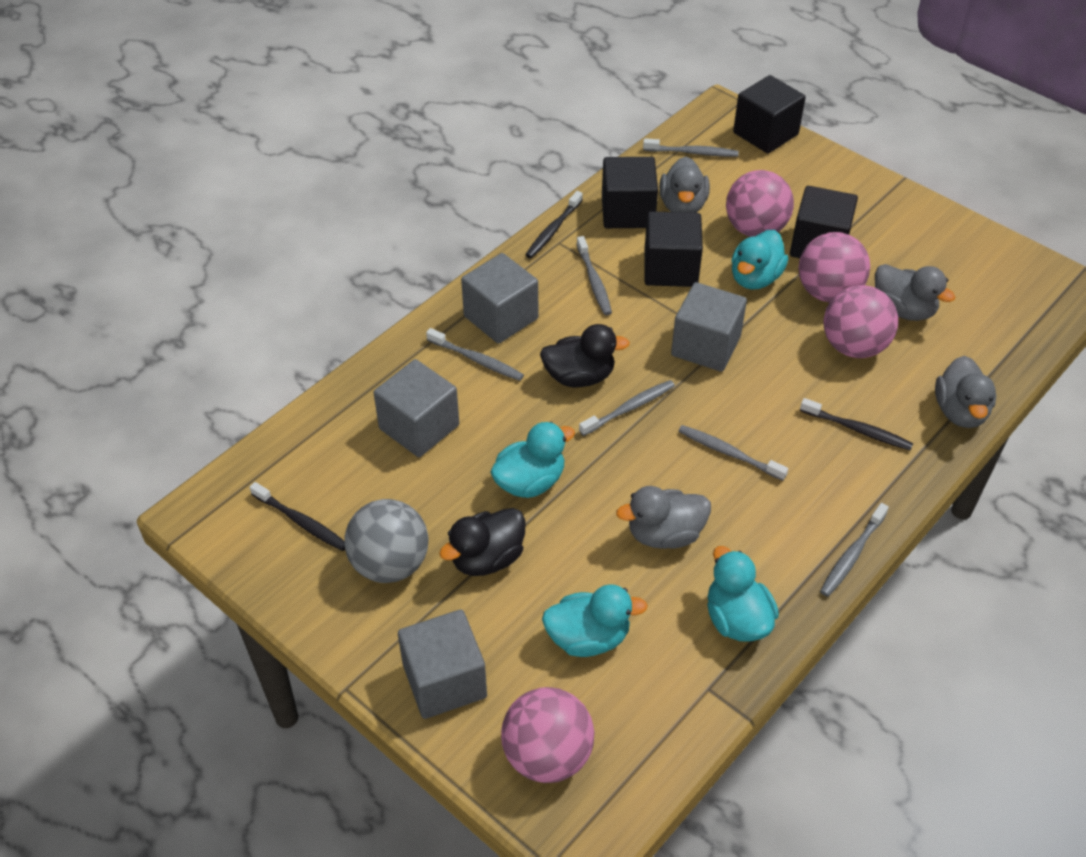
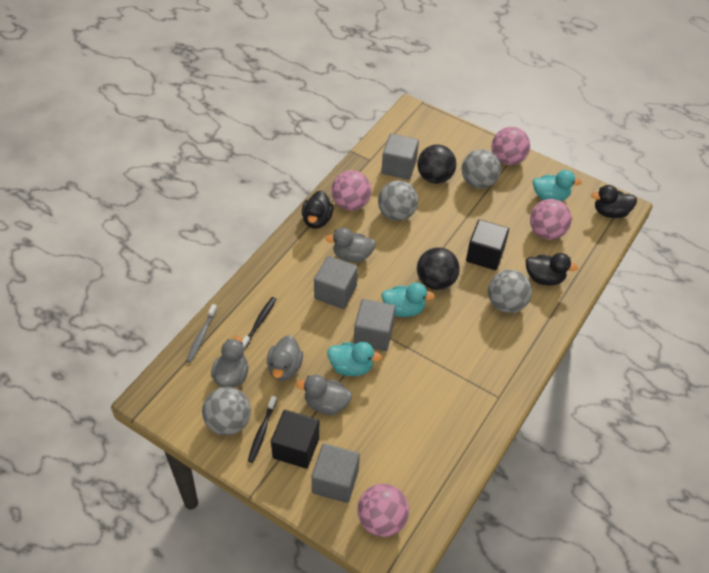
black ball: 0 -> 2
black cube: 4 -> 2
black duck: 2 -> 3
black toothbrush: 3 -> 2
grey ball: 1 -> 4
grey toothbrush: 6 -> 1
turquoise duck: 4 -> 3

